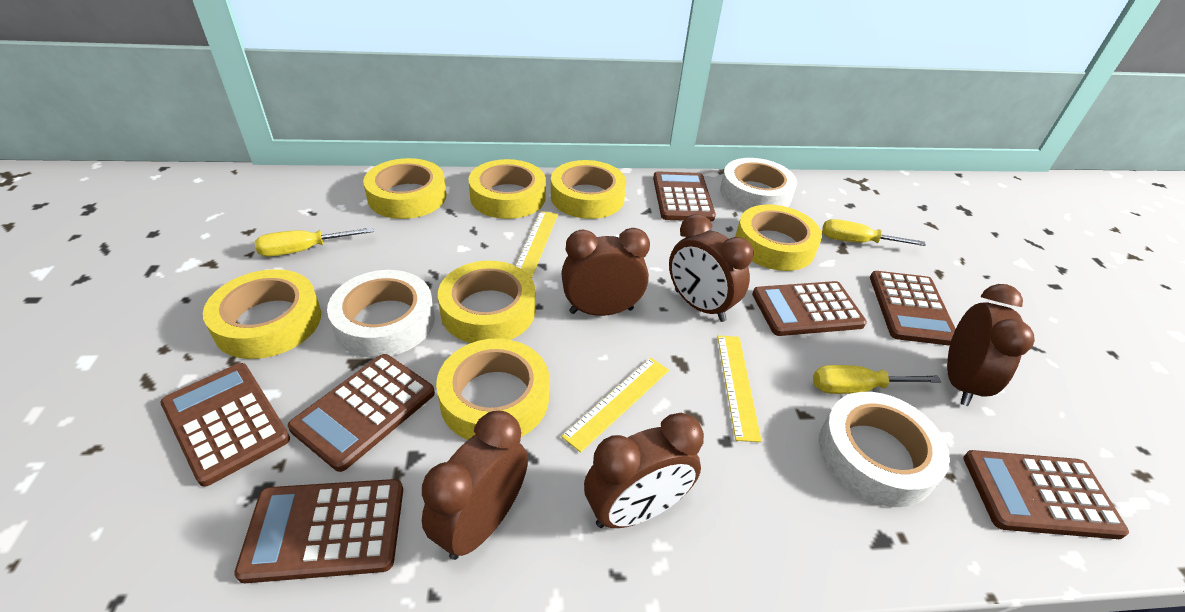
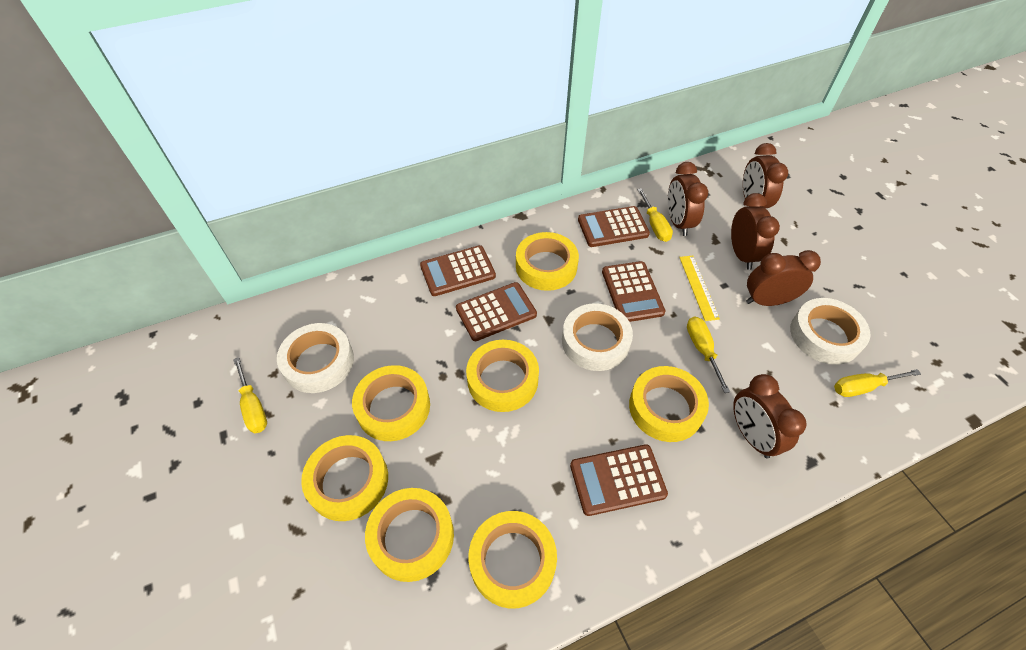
brown calculator: 7 -> 5
yellow ruler: 3 -> 1
yellow screwdriver: 3 -> 4

